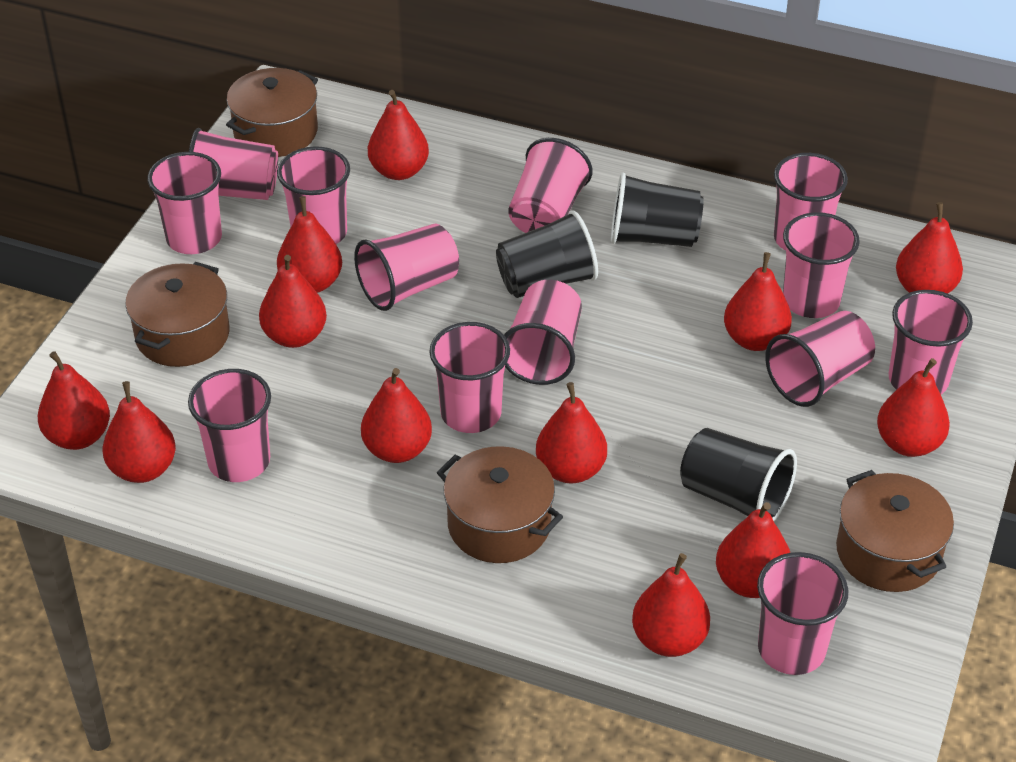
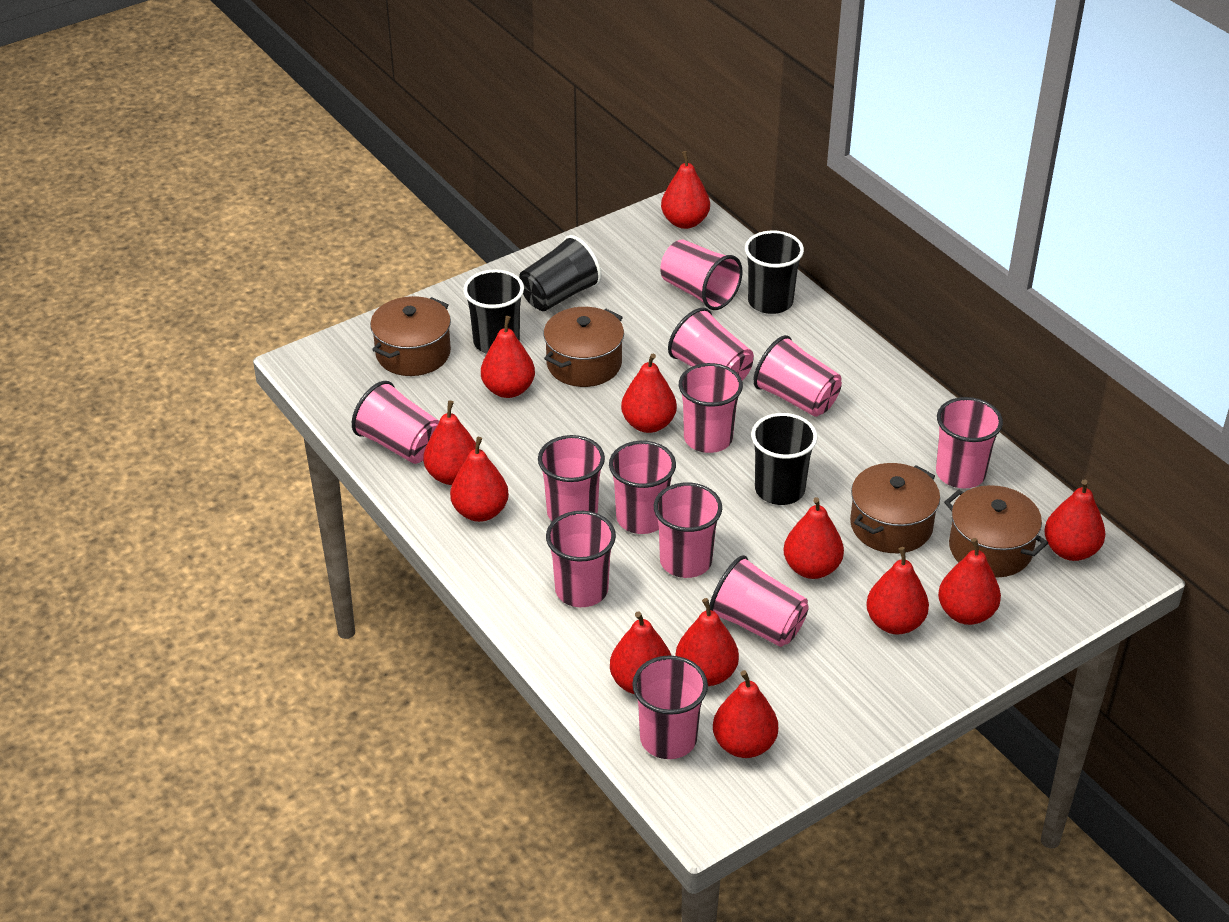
black cup: 3 -> 4
pink cup: 13 -> 12

